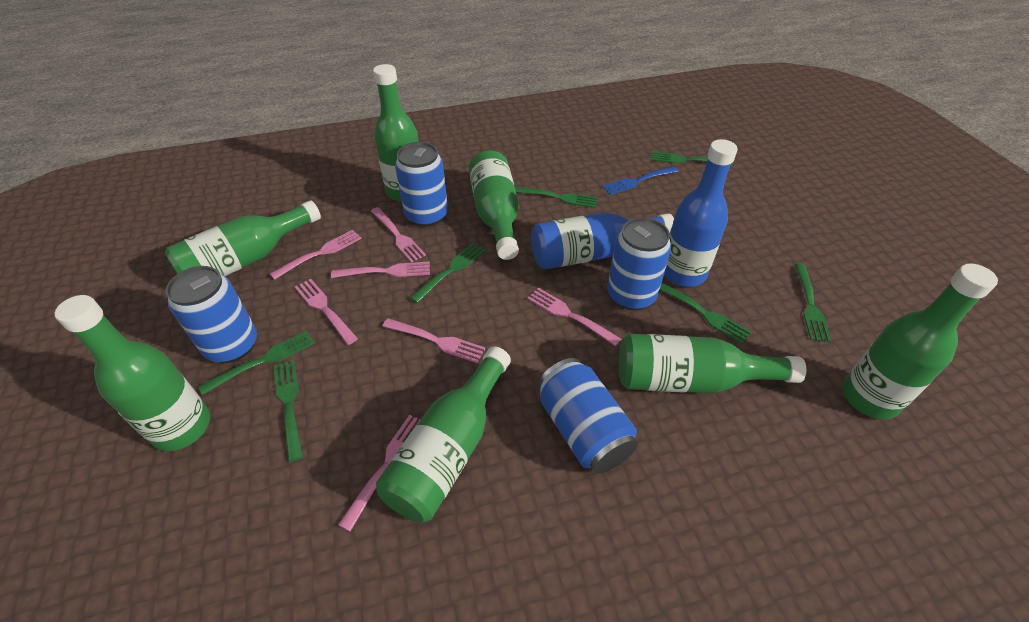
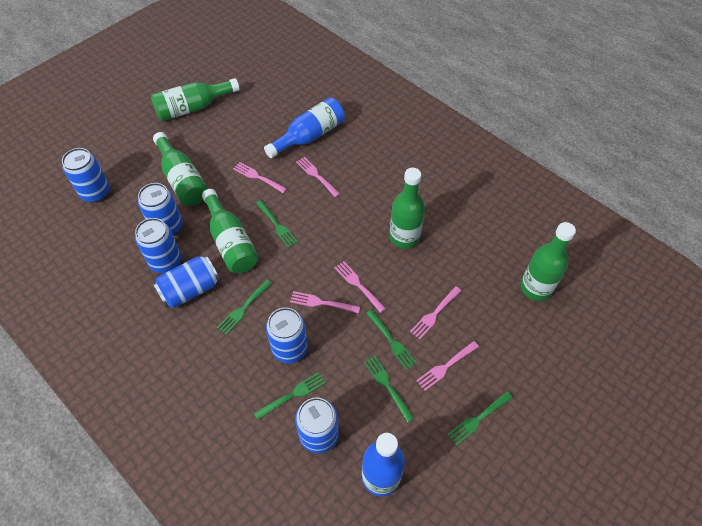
blue can: 4 -> 6
blue fork: 1 -> 0
green bottle: 7 -> 5
green fork: 7 -> 6
pink fork: 7 -> 6

